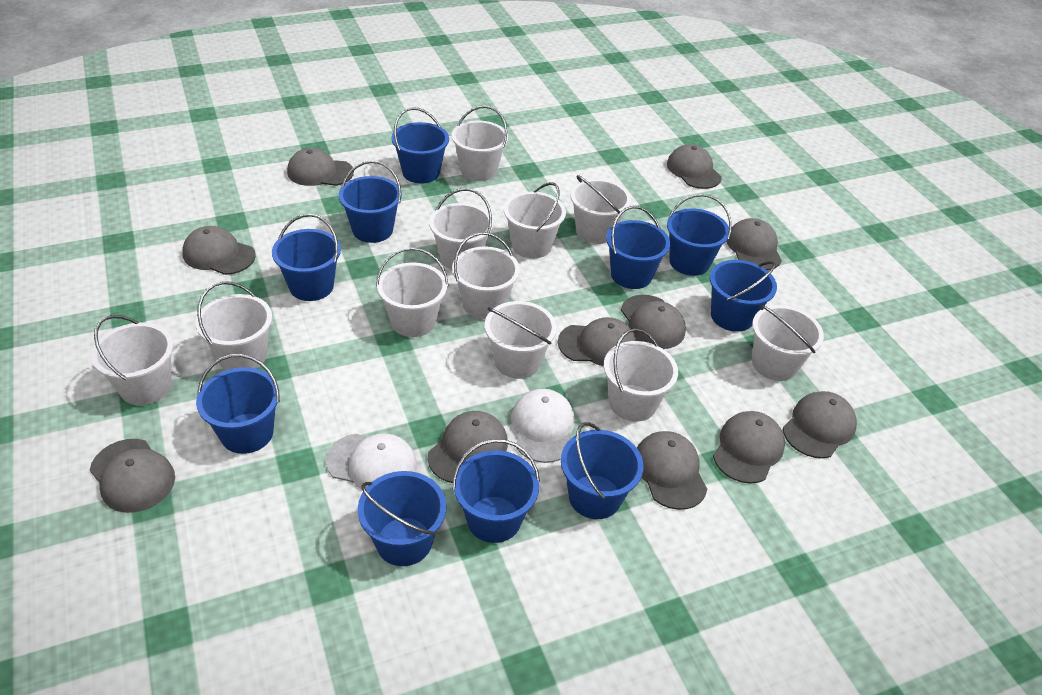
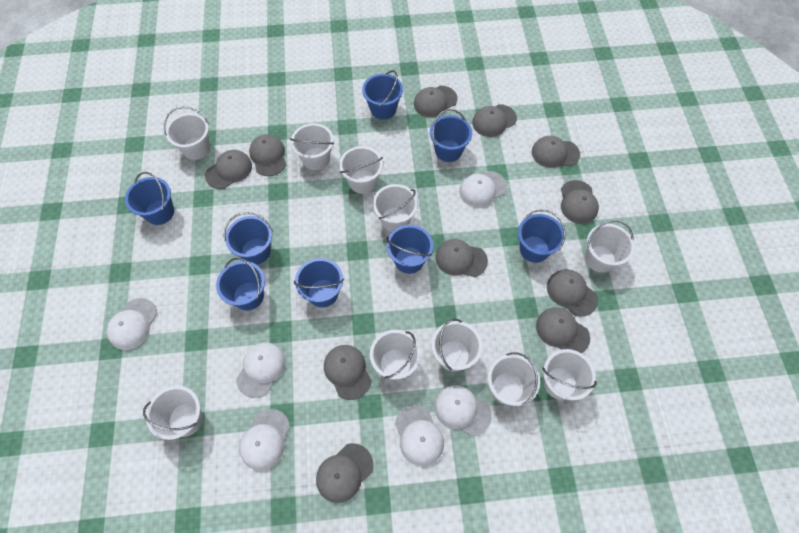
blue bucket: 10 -> 8
white bucket: 11 -> 10
white cap: 2 -> 6

